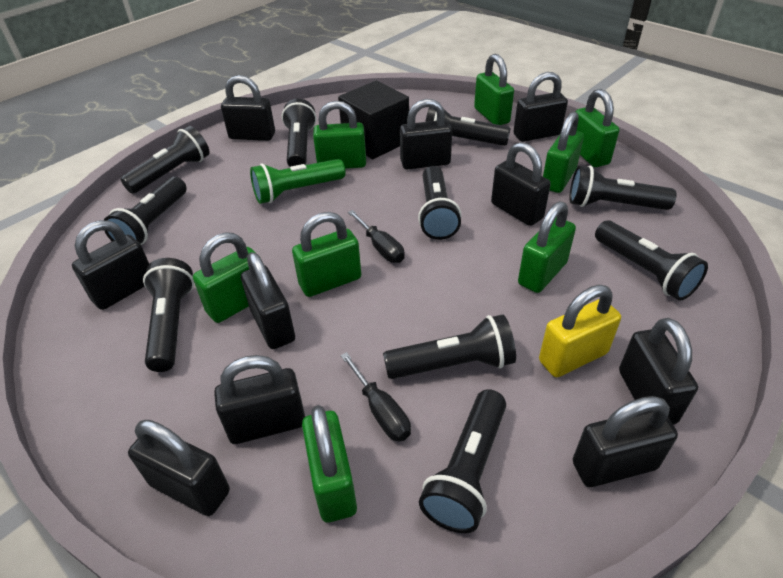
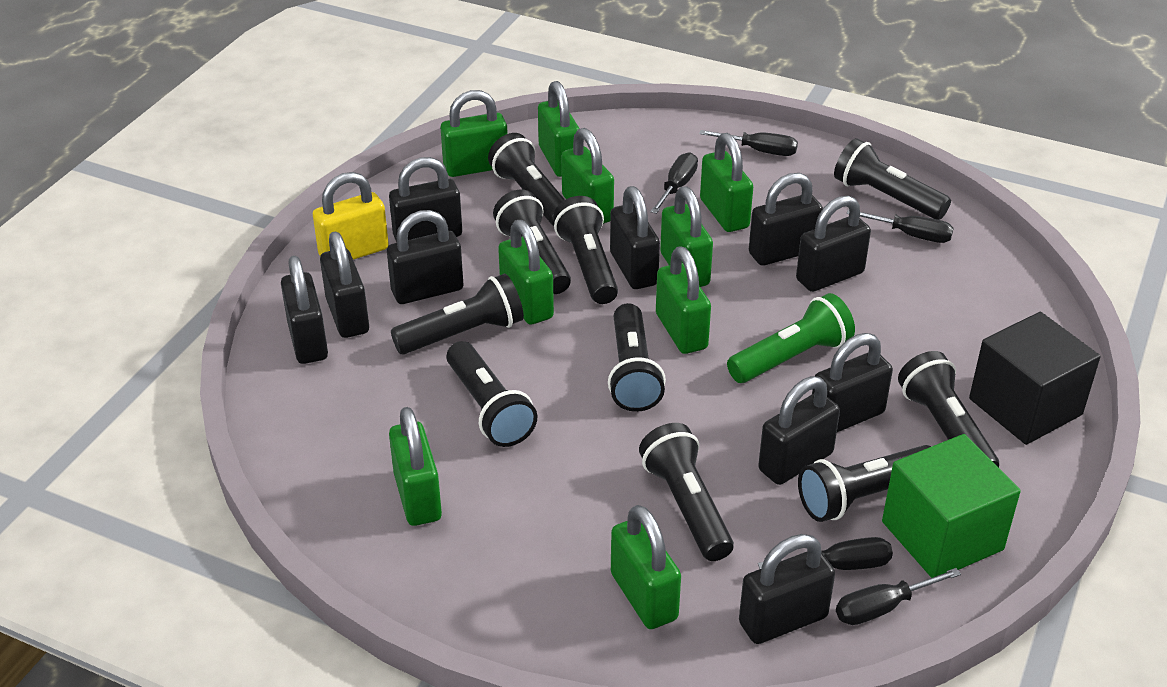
black screwdriver: 2 -> 5
green cube: 0 -> 1
green padlock: 8 -> 9

